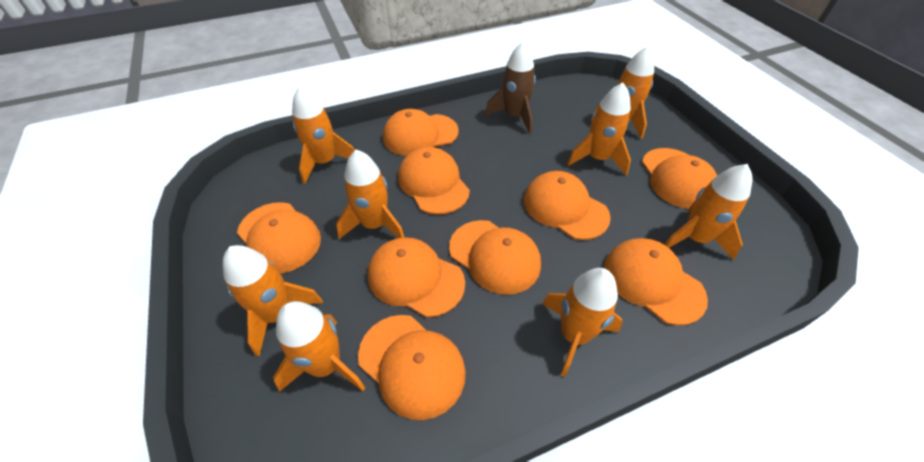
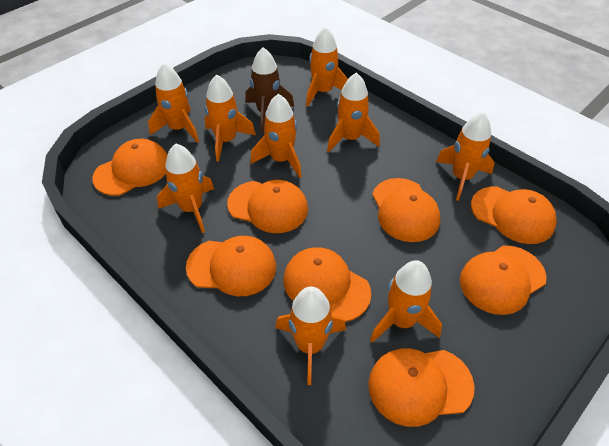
orange cap: 9 -> 8
orange rocket: 8 -> 9

